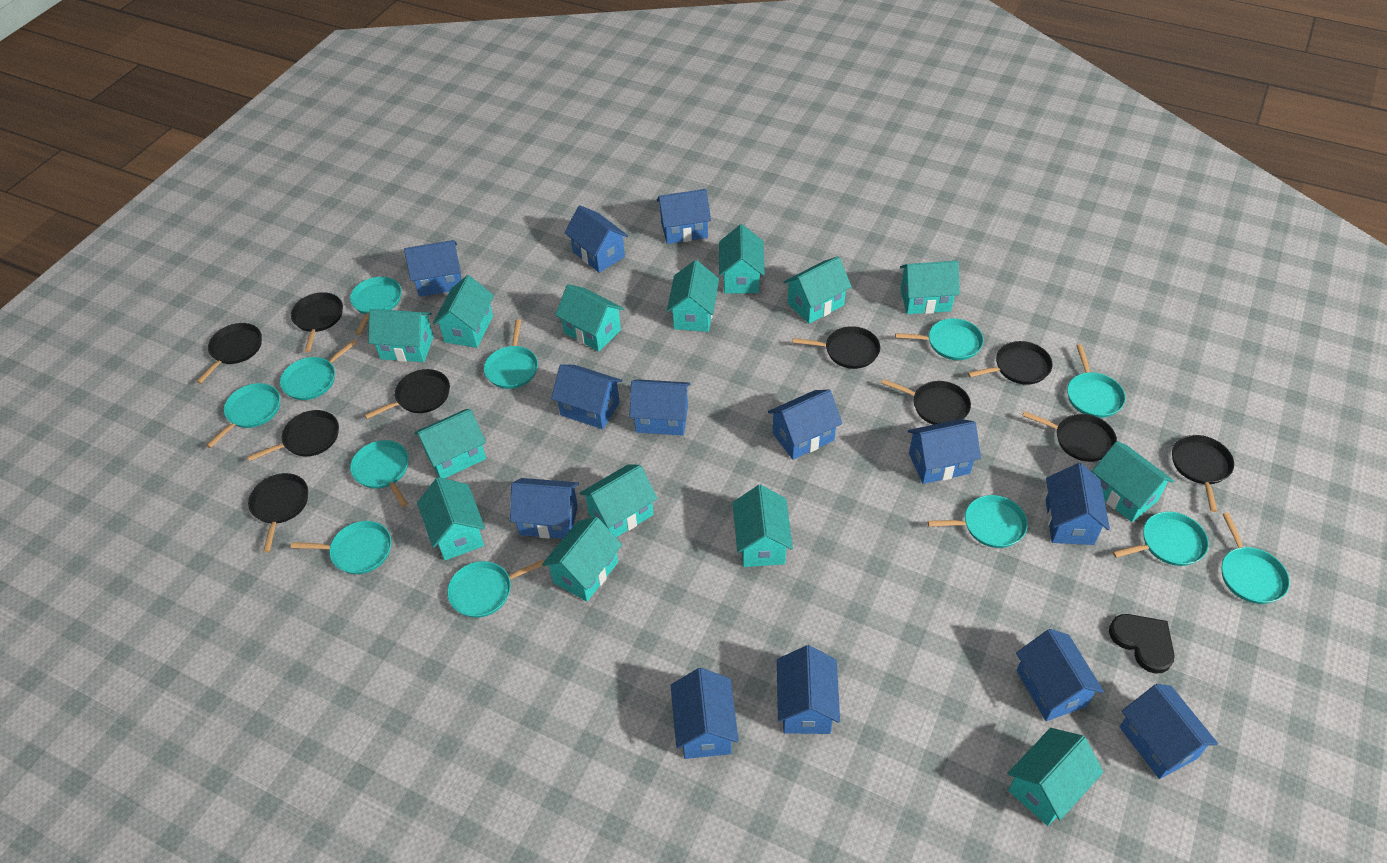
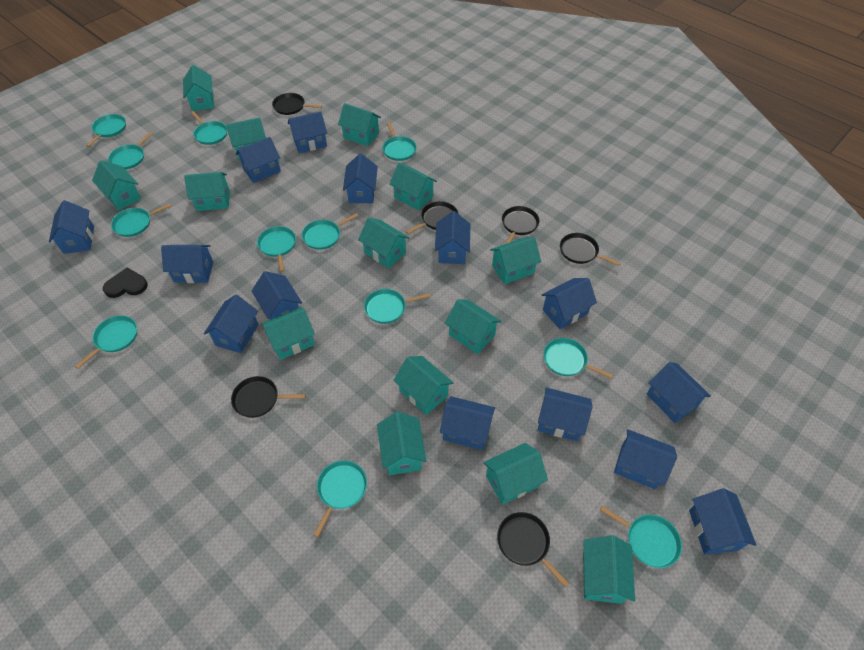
black pan: 10 -> 6
blue house: 13 -> 14

